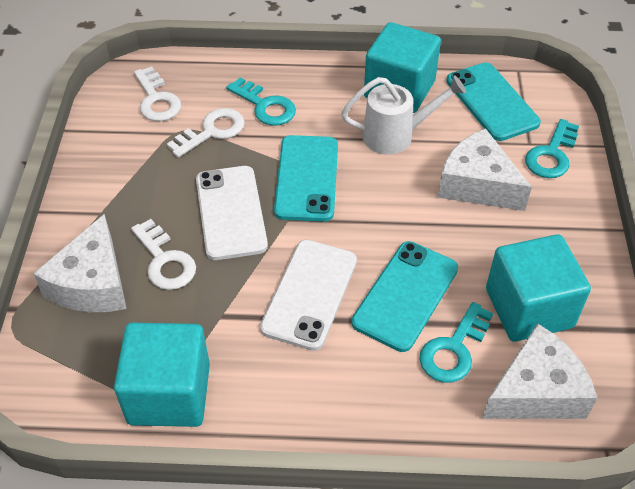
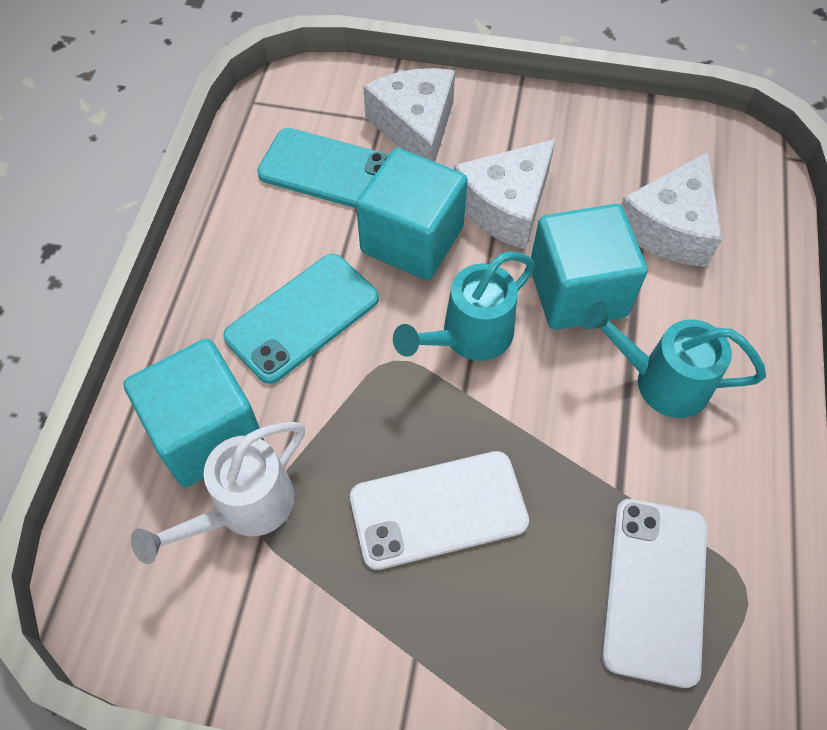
turquoise key: 3 -> 0
turquoise phone: 3 -> 2
turquoise watering can: 0 -> 2
white key: 3 -> 0

